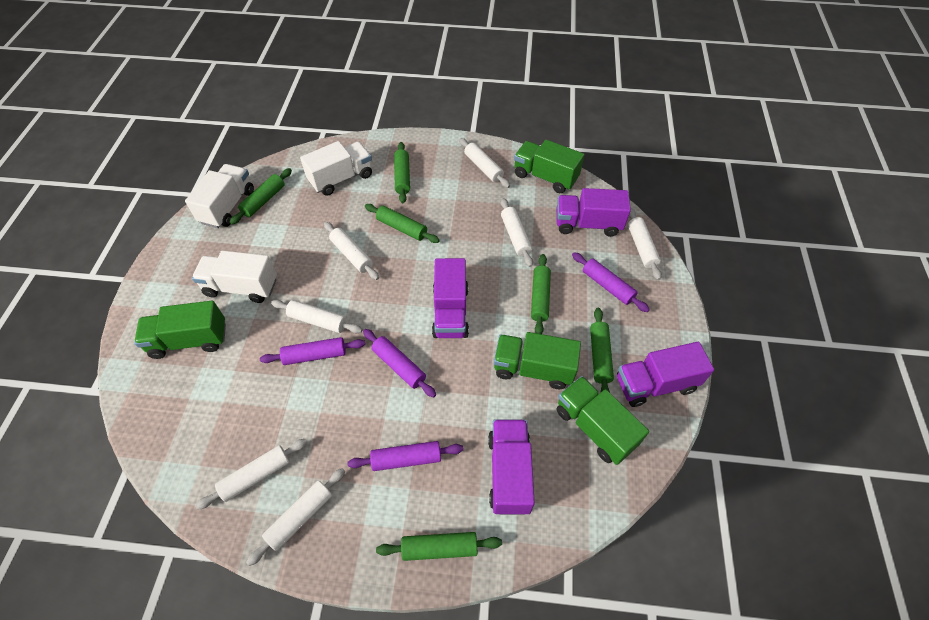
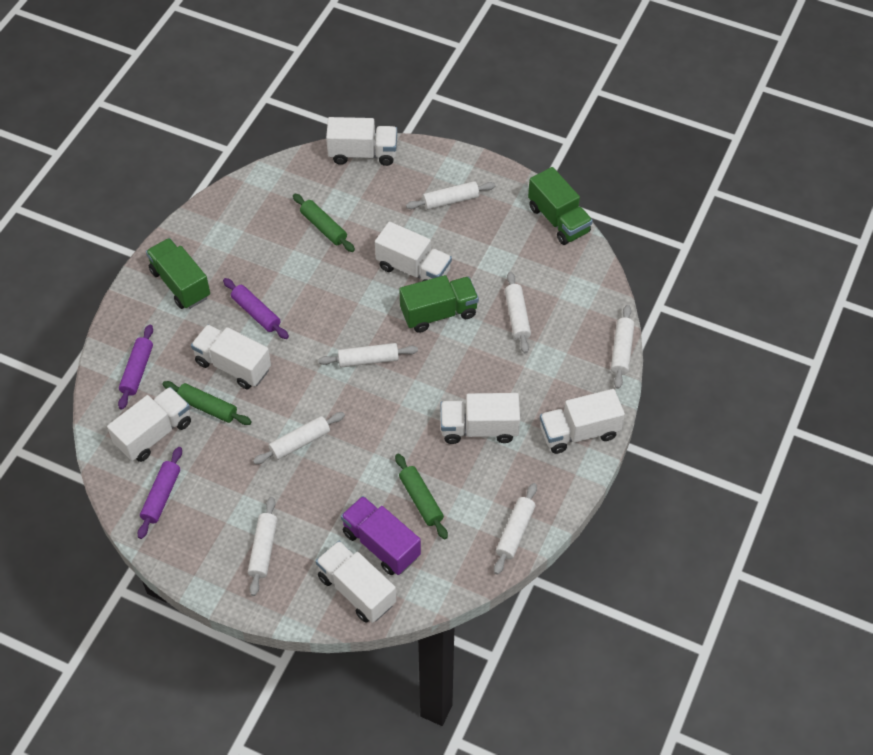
green rolling pin: 6 -> 3
green truck: 4 -> 3
purple rolling pin: 4 -> 3
purple truck: 4 -> 1
white truck: 3 -> 7

